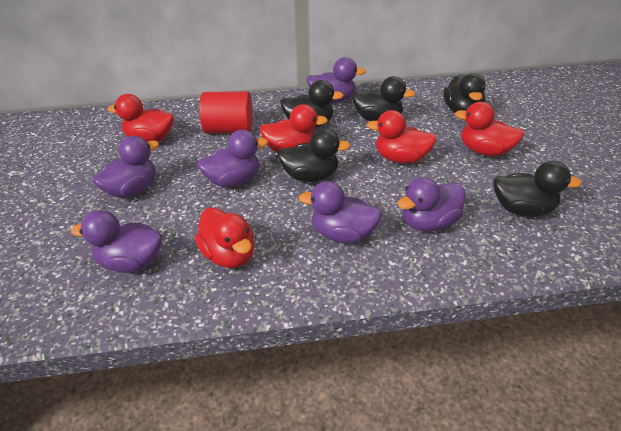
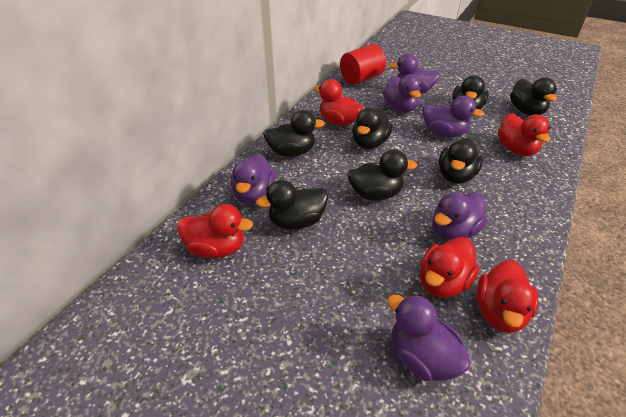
black duck: 5 -> 7

